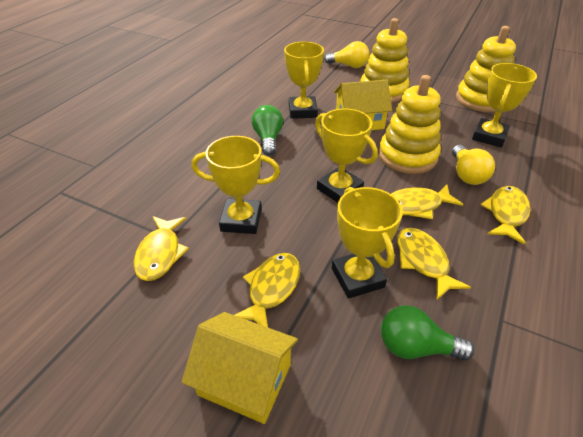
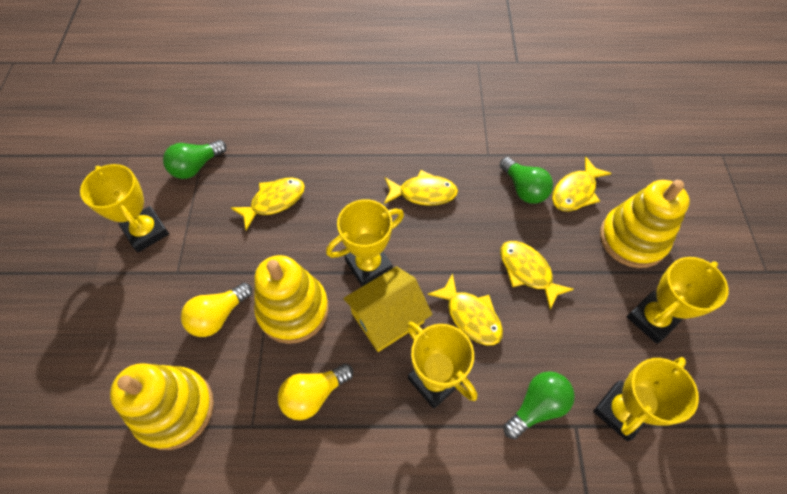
green light bulb: 2 -> 3
yellow house: 2 -> 1

